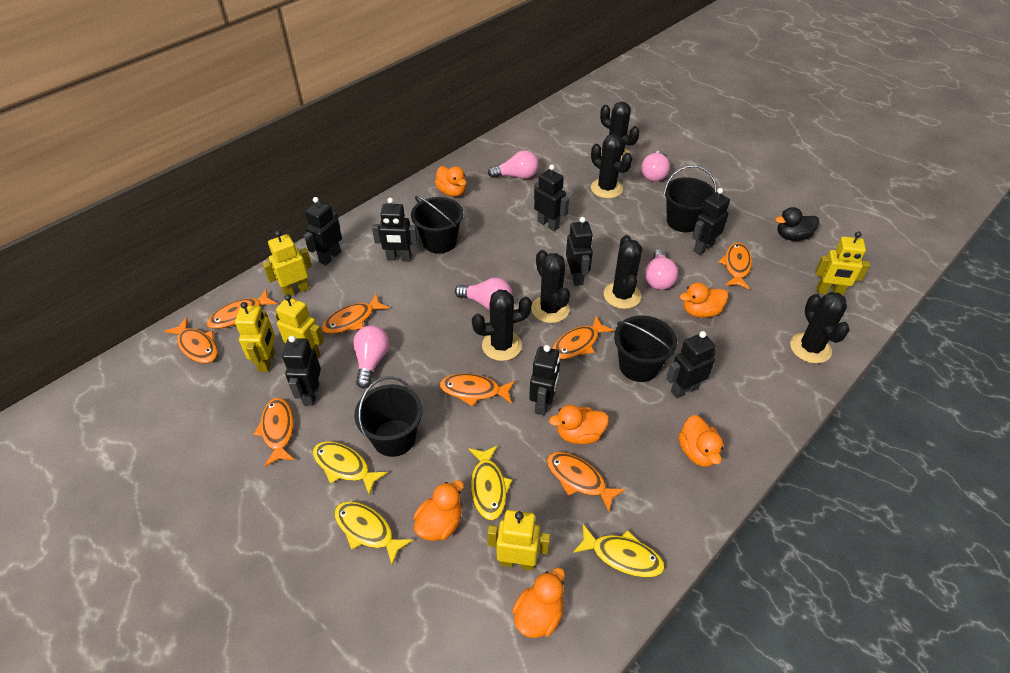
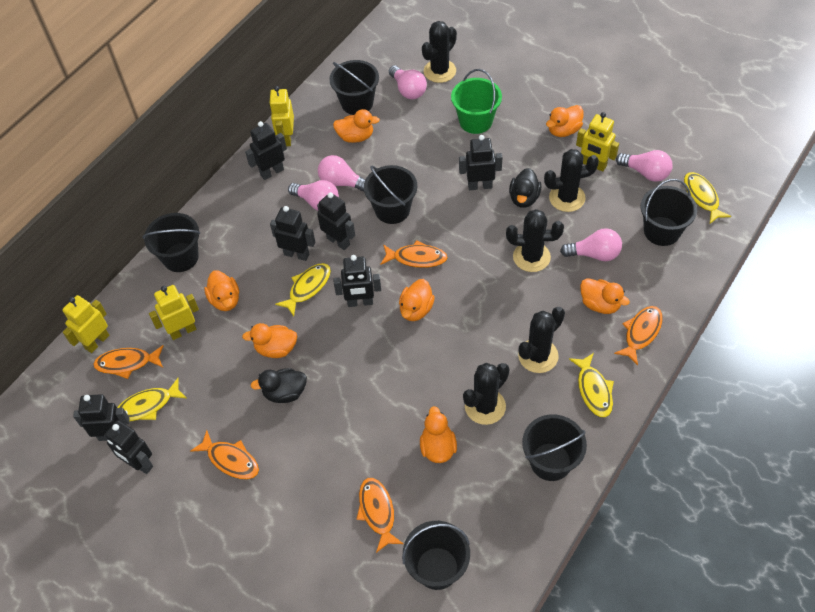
black bucket: 4 -> 6
black cactus: 6 -> 5
black duck: 1 -> 2
black robot: 8 -> 7
green bucket: 0 -> 1
orange duck: 6 -> 7
orange fish: 8 -> 5
yellow robot: 5 -> 4

